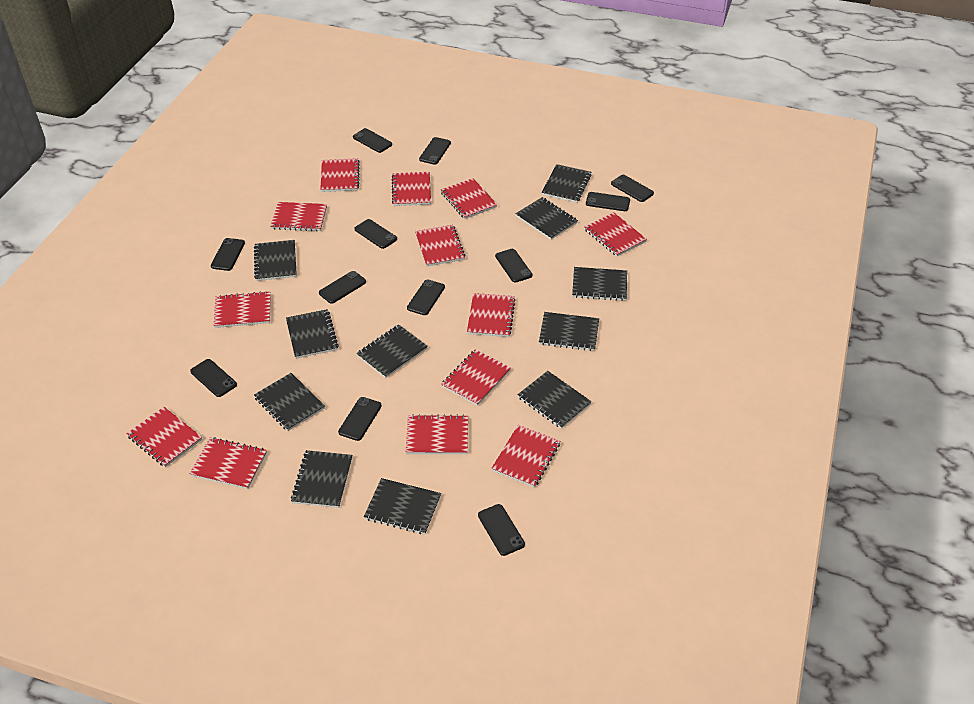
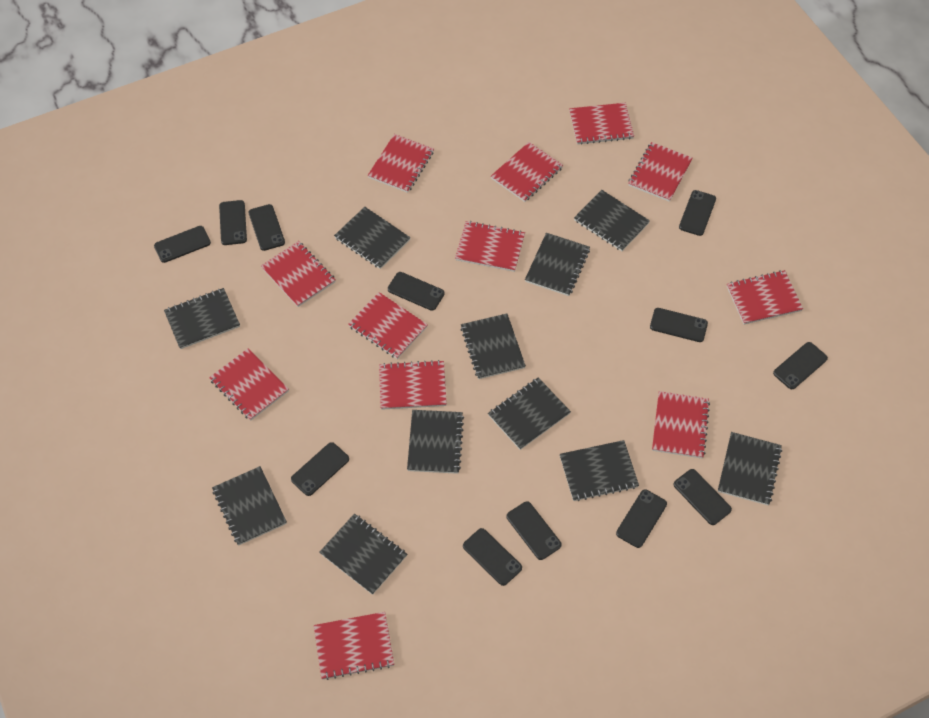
red notebook: 13 -> 12

